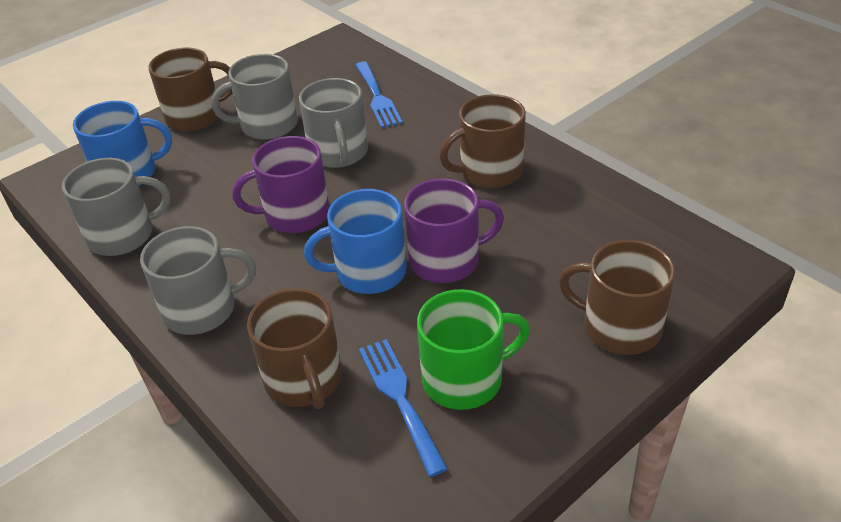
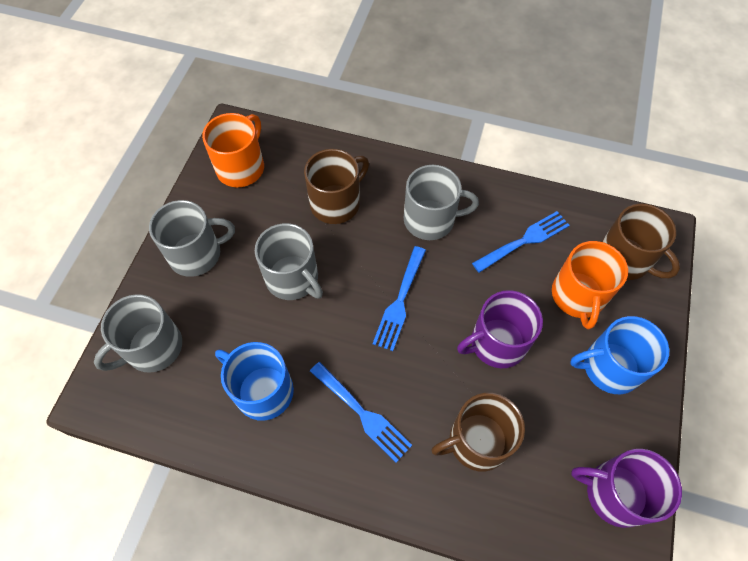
blue fork: 2 -> 3
brown mug: 4 -> 3
green mug: 1 -> 0
orange mug: 0 -> 2

